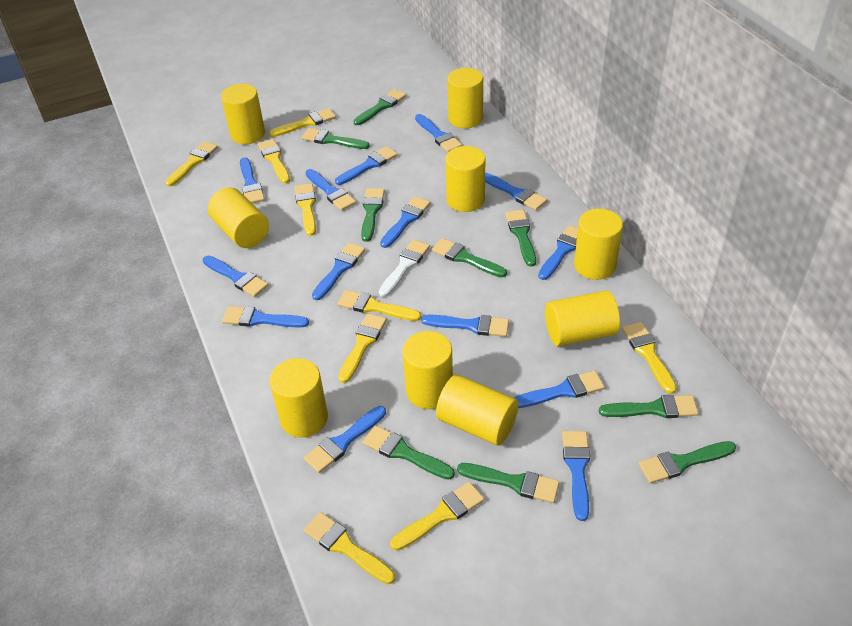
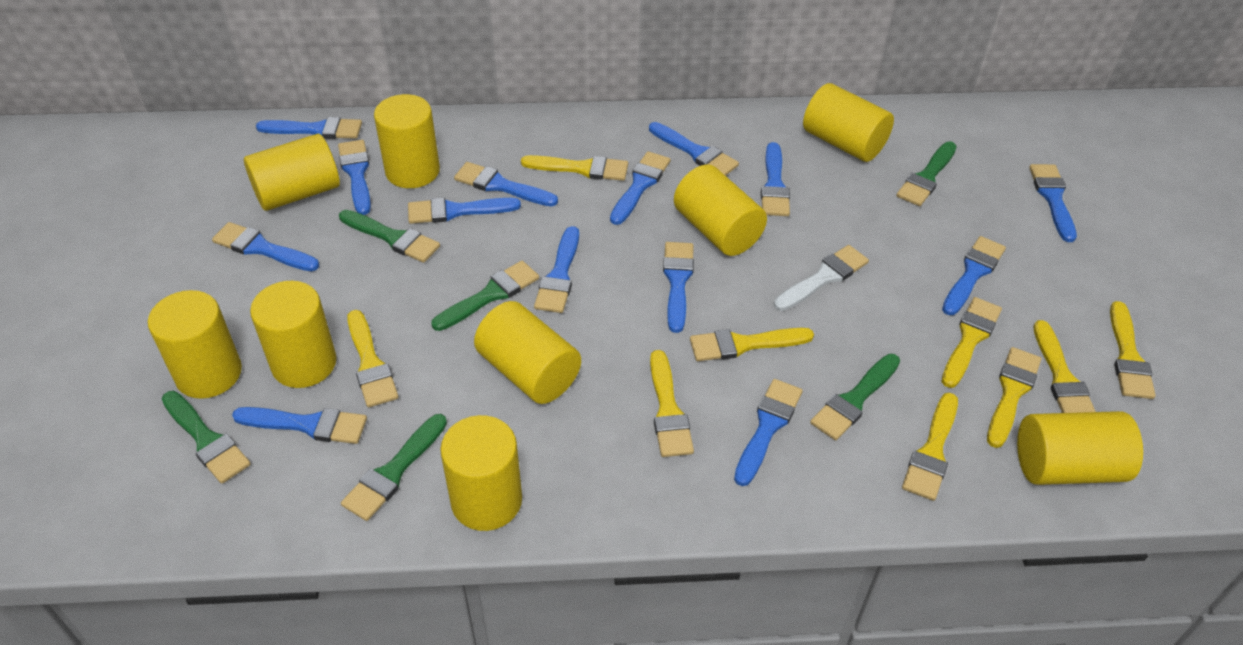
green brush: 9 -> 6

